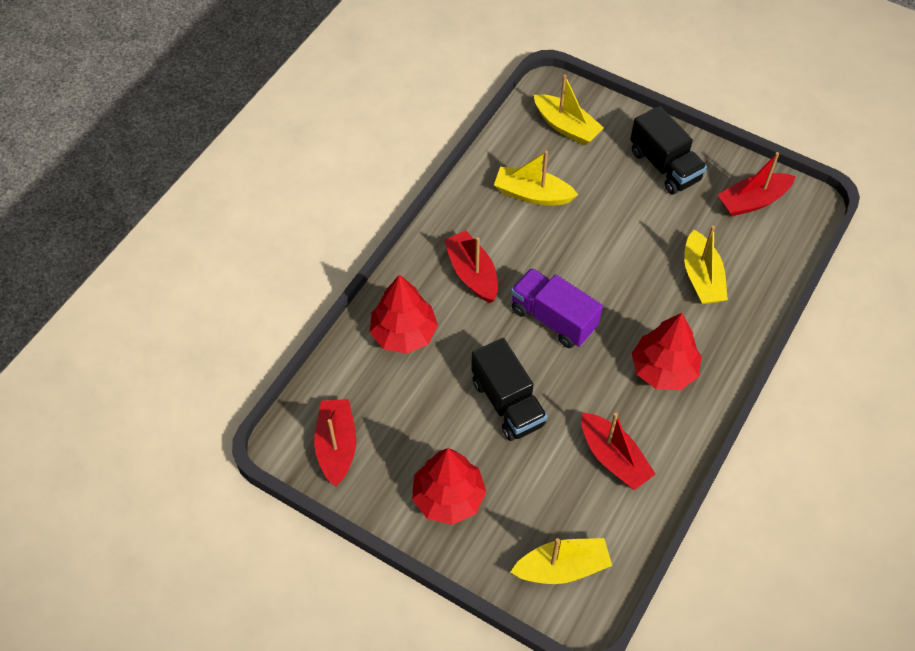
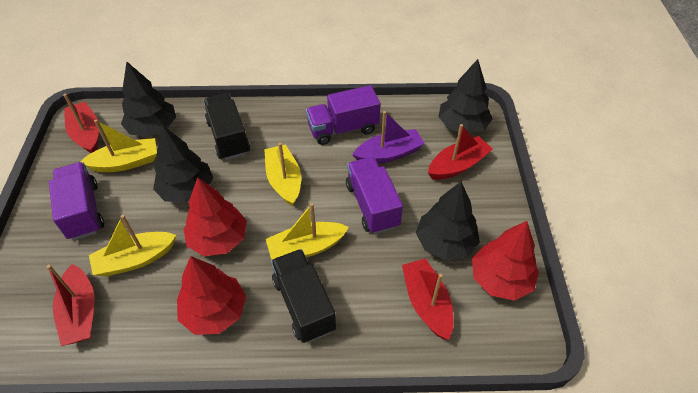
black tree: 0 -> 4
purple boat: 0 -> 1
purple truck: 1 -> 3

